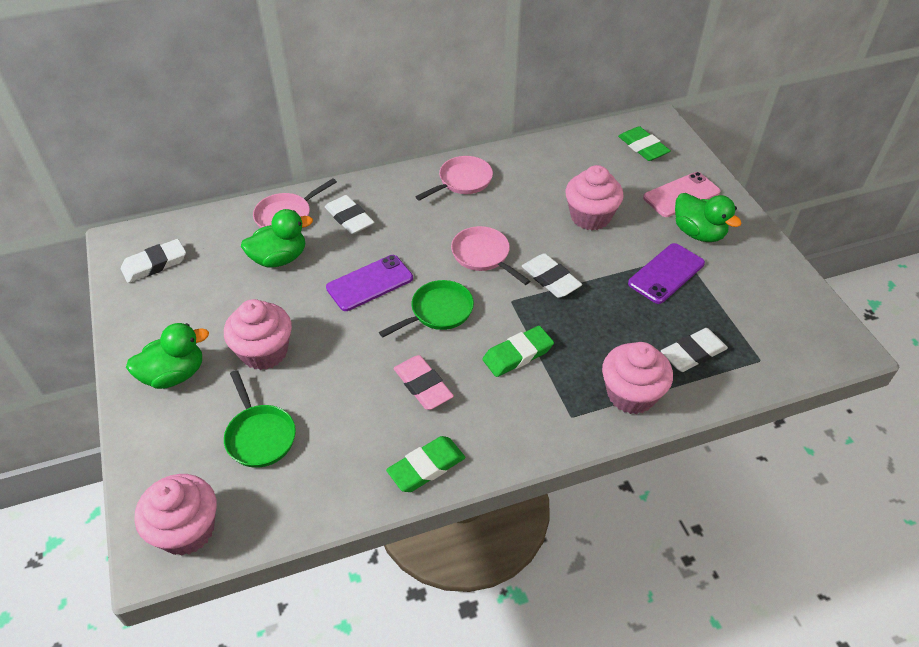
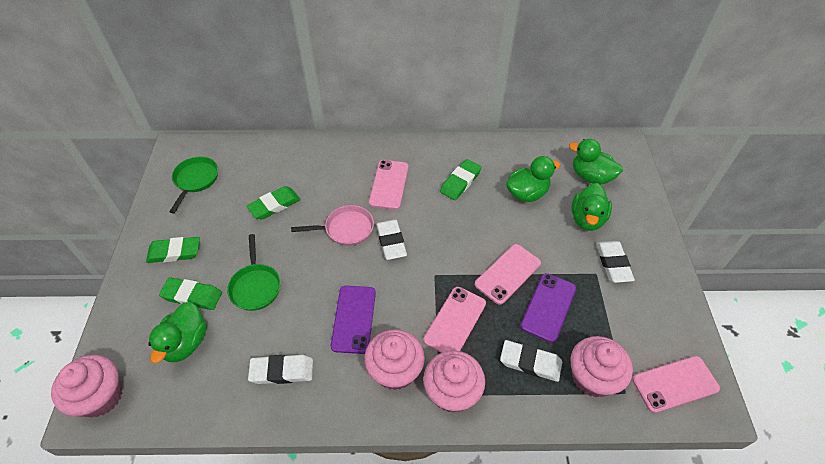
green duck: 3 -> 4
green eraser: 3 -> 4
pink eraser: 1 -> 0
pink pan: 3 -> 1
pink phone: 1 -> 4

